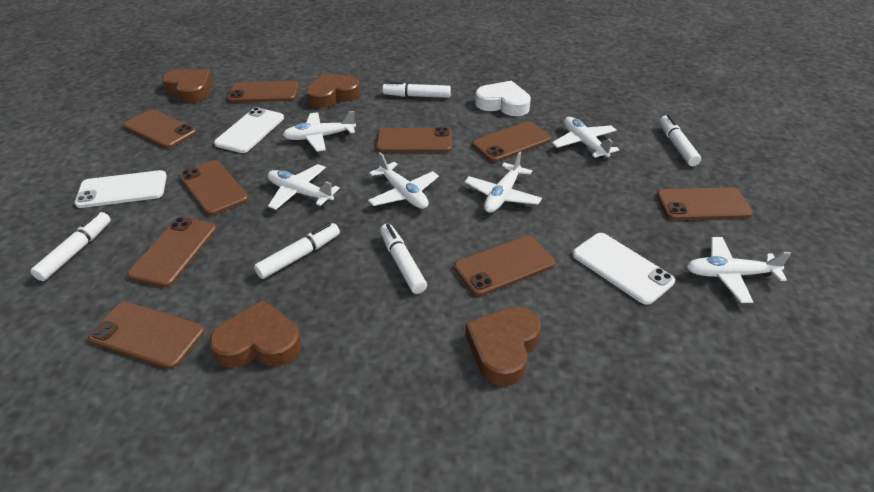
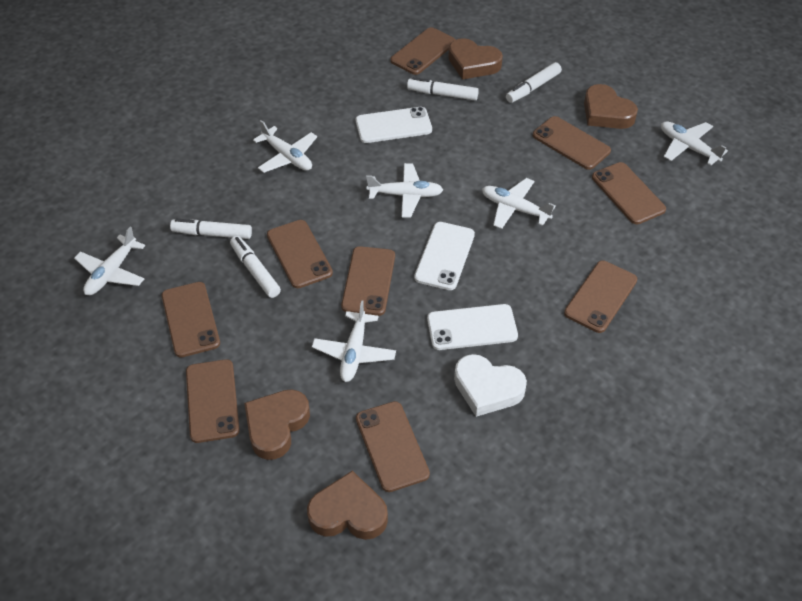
white marker: 5 -> 4

